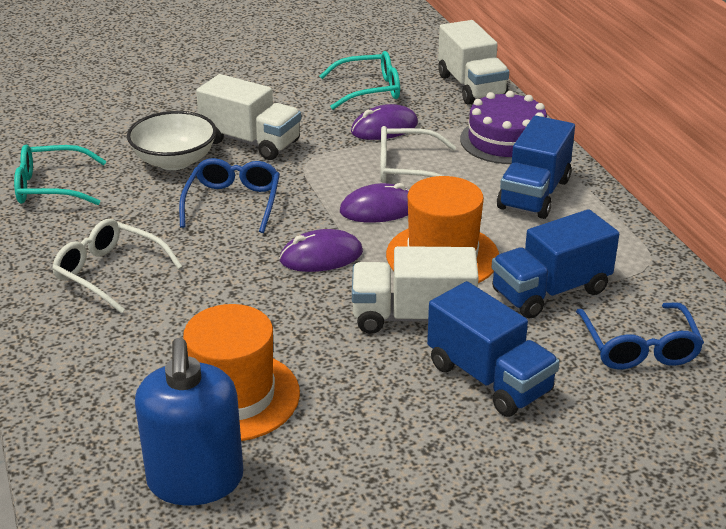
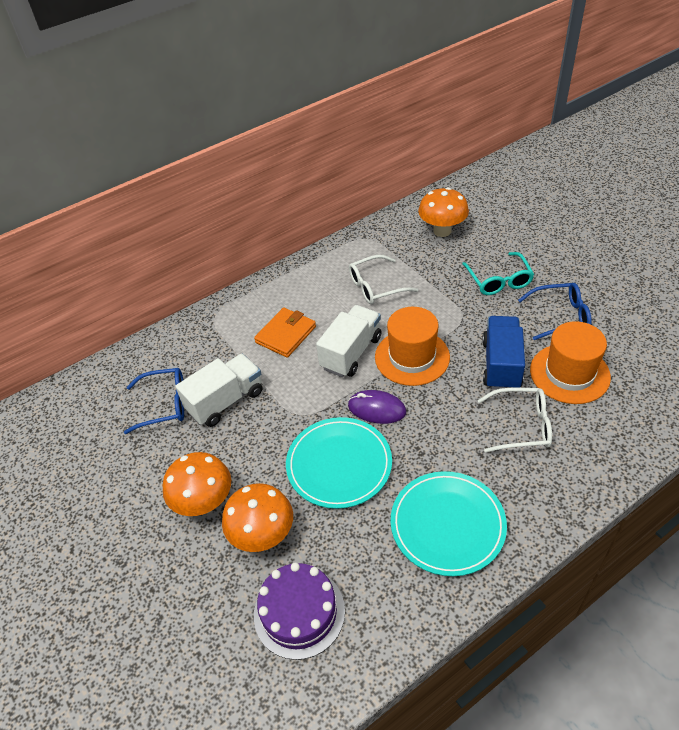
blue soap dispenser: 1 -> 0
blue truck: 3 -> 1
orange mushroom: 0 -> 3
orange wallet: 0 -> 1
purple mouse: 3 -> 1
turquoise glasses: 2 -> 1
turquoise plate: 0 -> 2
white bowl: 1 -> 0
white truck: 3 -> 2

